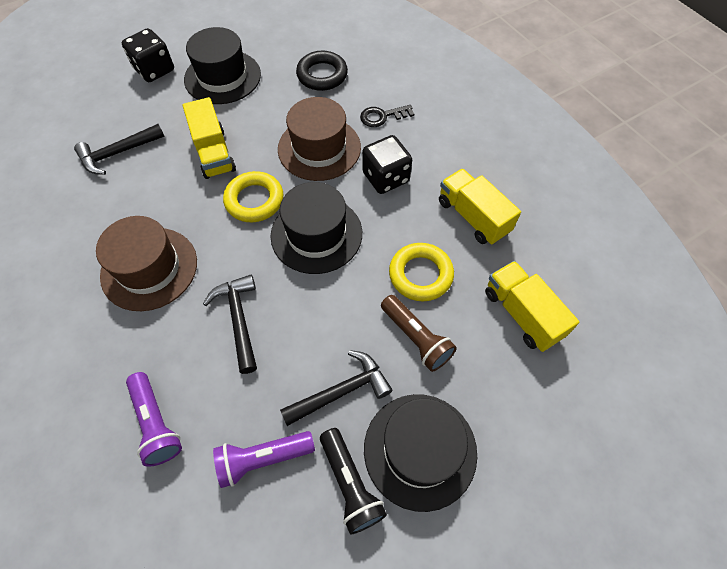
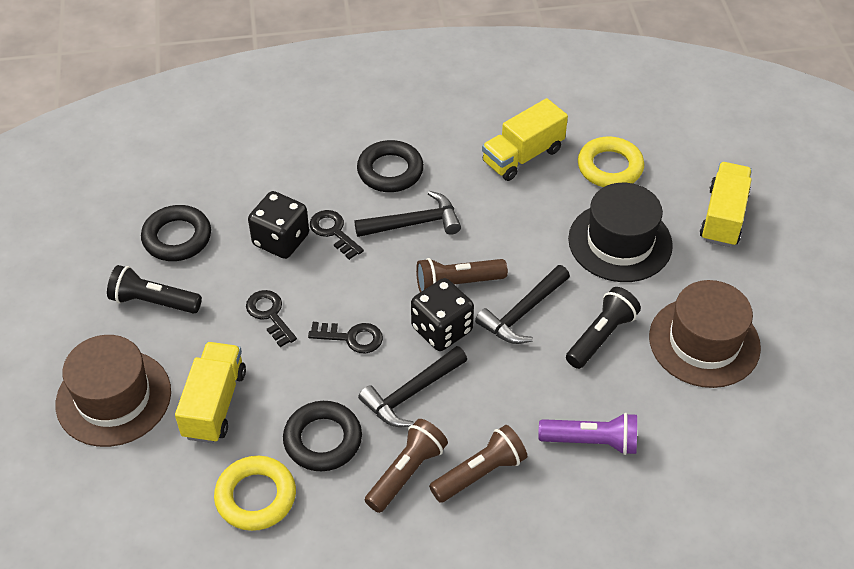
black flashlight: 1 -> 2
black hat: 3 -> 1
black key: 1 -> 3
black ring: 1 -> 3
brown flashlight: 1 -> 3
purple flashlight: 2 -> 1

